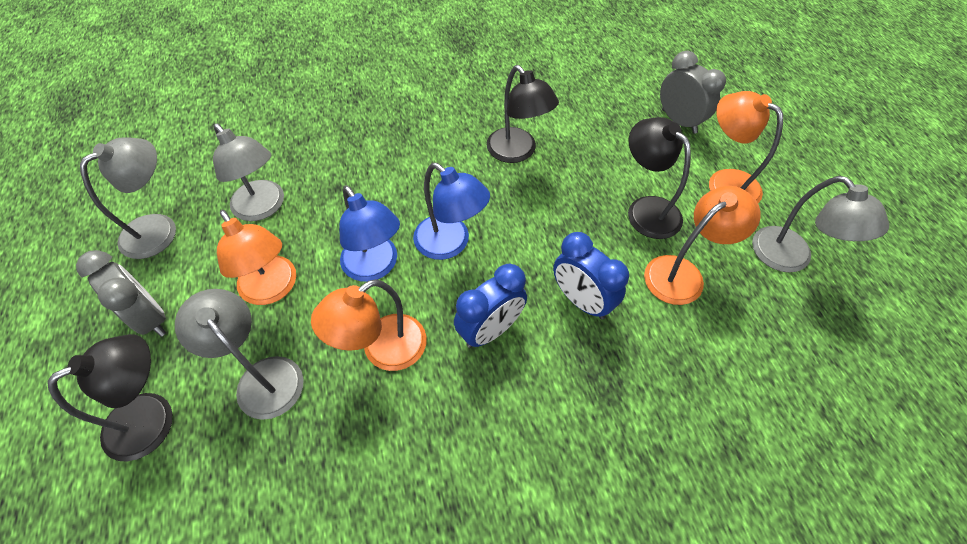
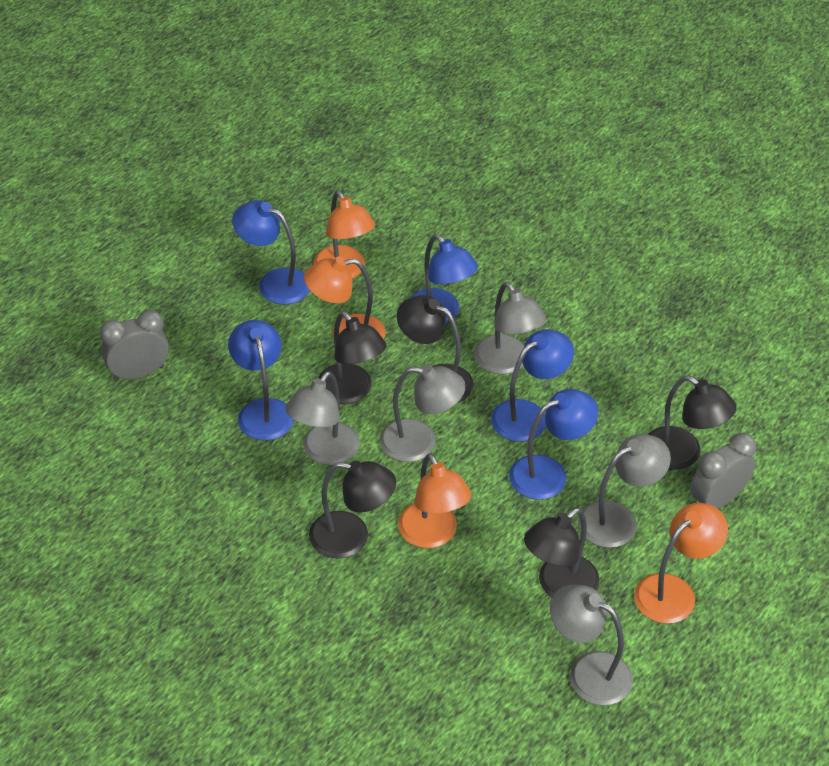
black lamp: 3 -> 5
blue clock: 2 -> 0
blue lamp: 2 -> 5
grey lamp: 4 -> 5

